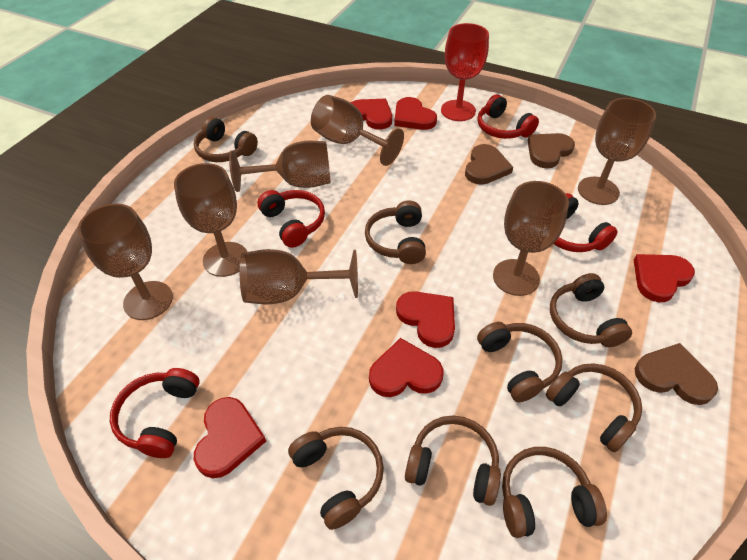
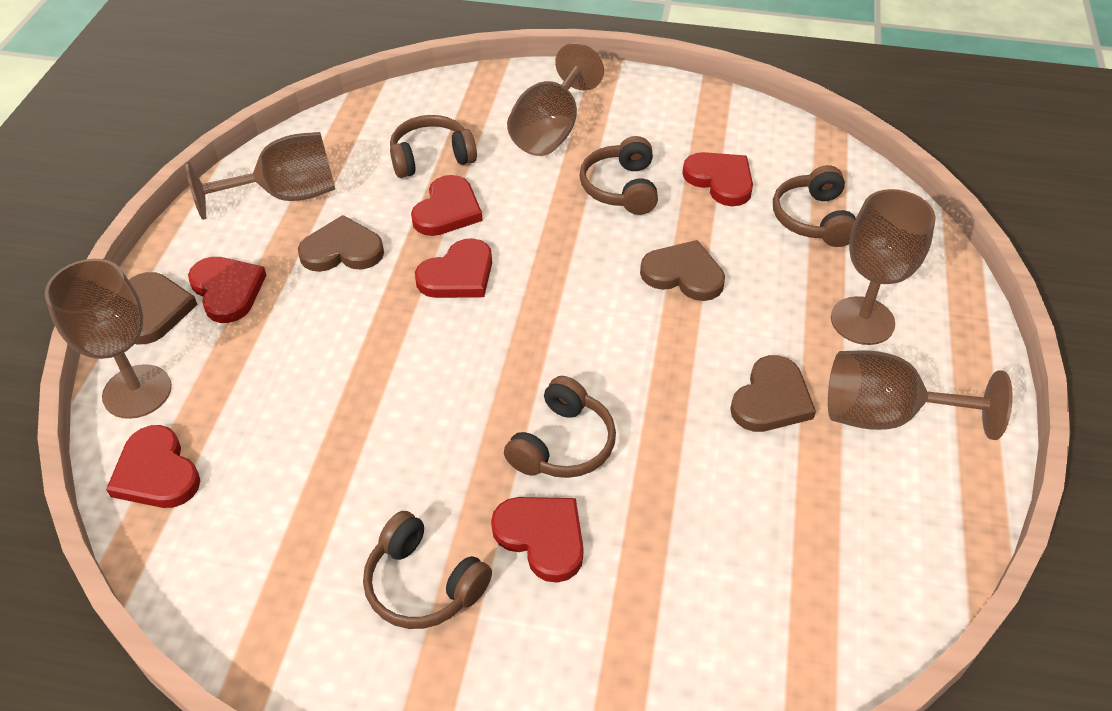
brown goblet: 7 -> 5
brown headphones: 8 -> 5
brown heart: 3 -> 4
red goblet: 1 -> 0
red headphones: 4 -> 0

